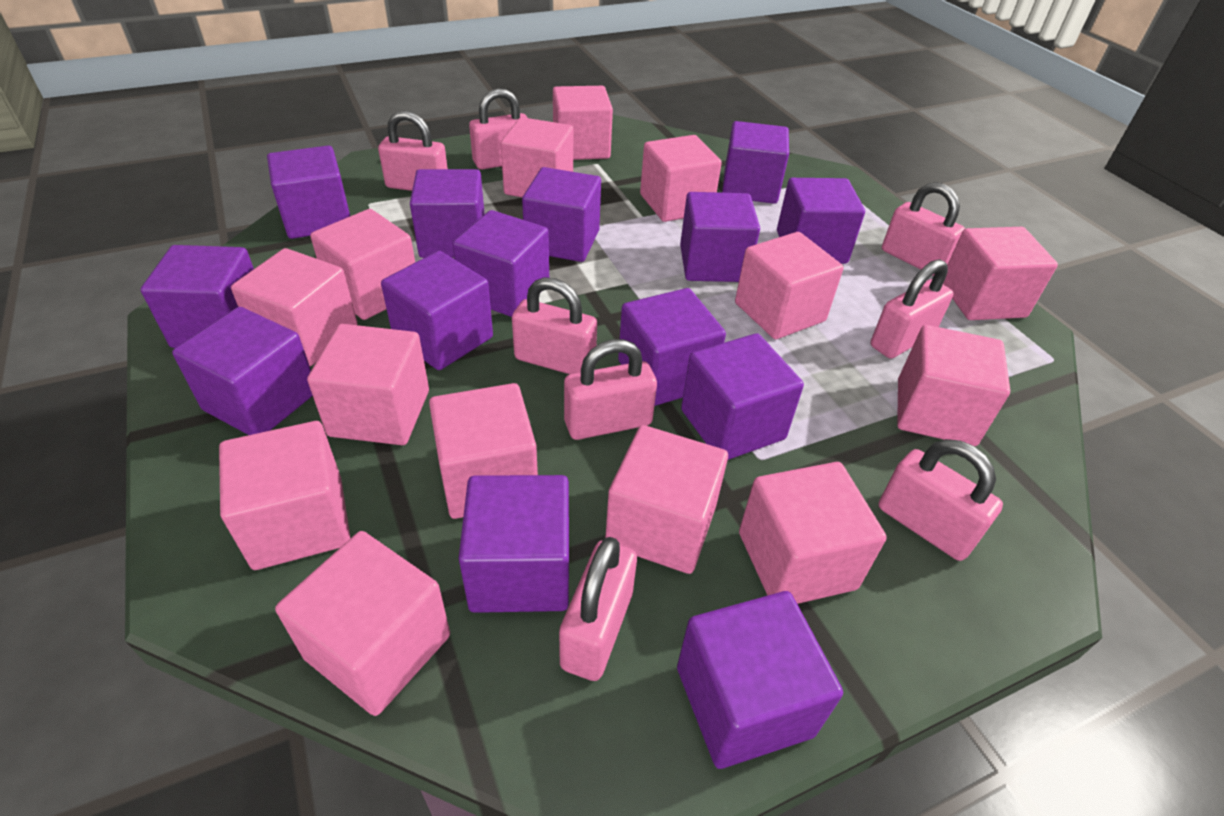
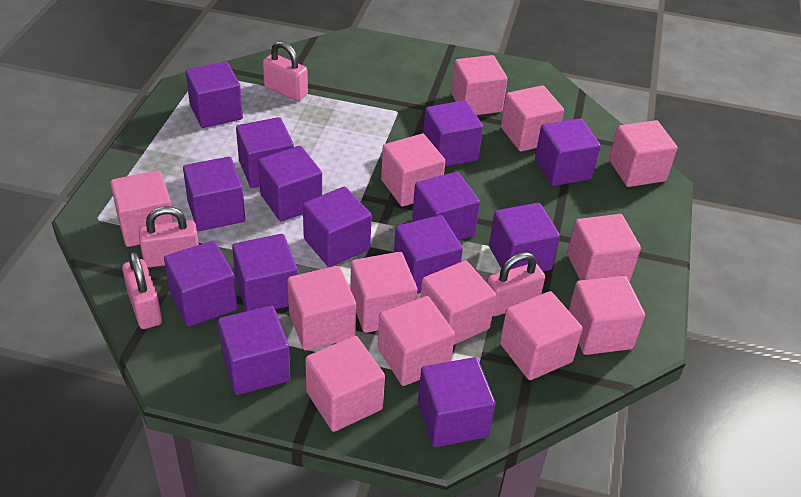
pink cube: 14 -> 13
pink padlock: 8 -> 4

